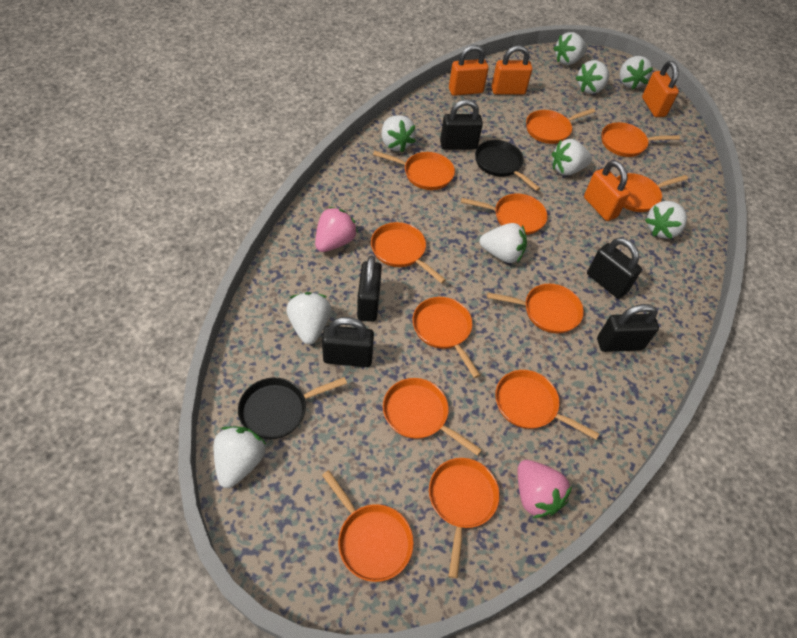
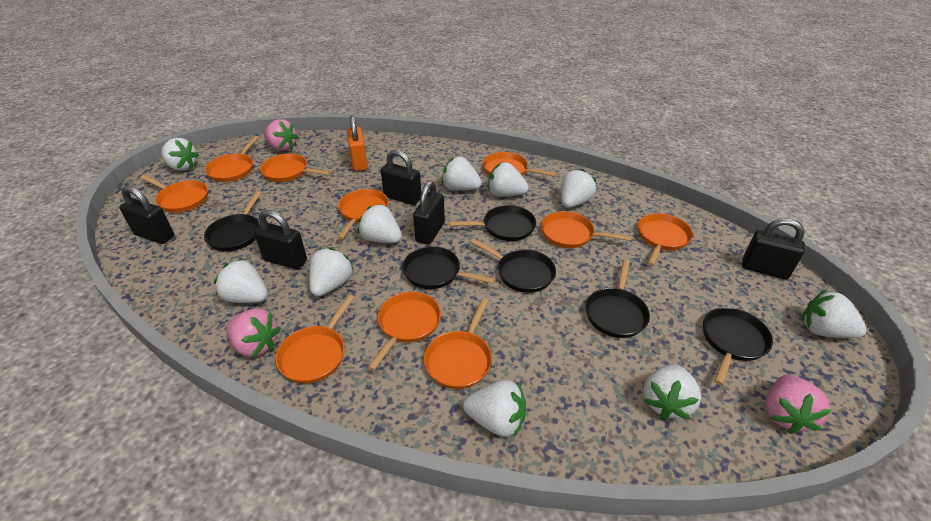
black pan: 2 -> 6
orange padlock: 4 -> 1
orange pan: 12 -> 10
pink strawberry: 2 -> 3
white strawberry: 9 -> 10

